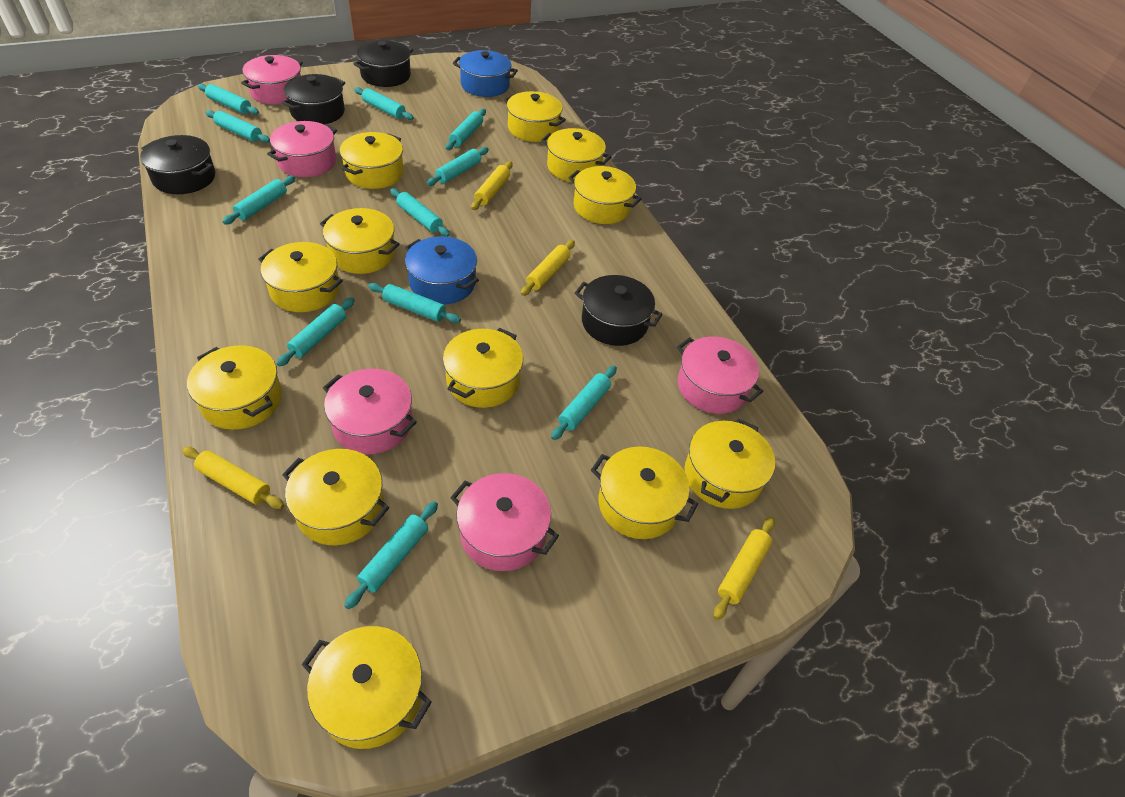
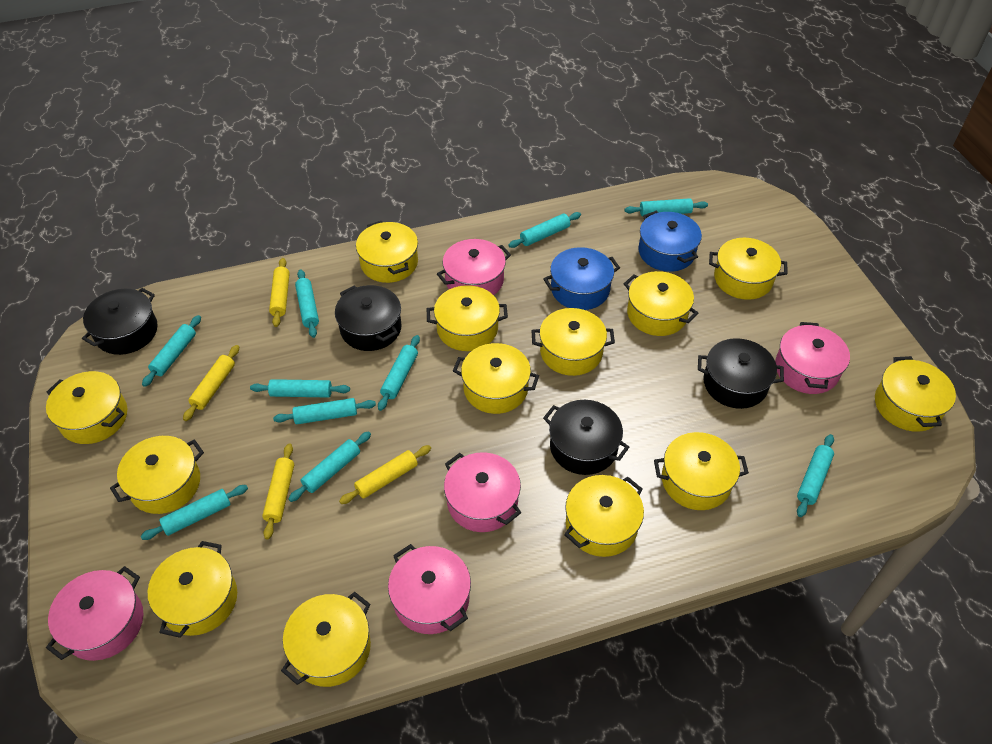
turquoise rolling pin: 11 -> 10
yellow pot: 12 -> 13

